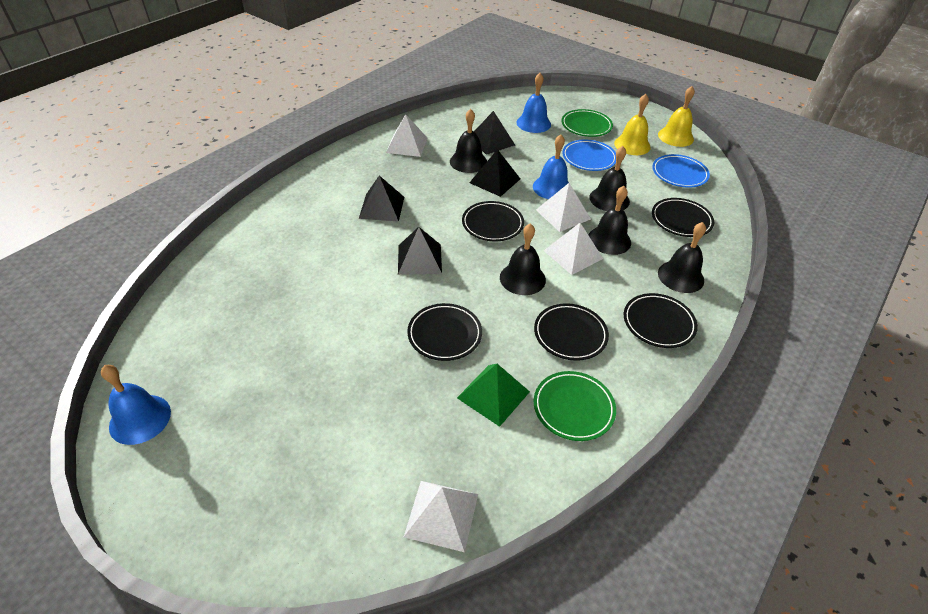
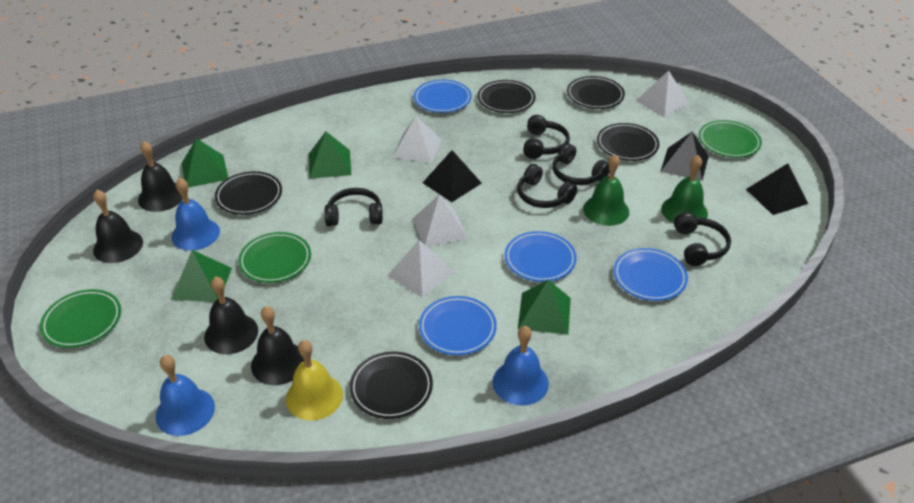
black bell: 5 -> 4
black headphones: 0 -> 5
black pyramid: 4 -> 3
blue plate: 2 -> 4
green bell: 0 -> 2
green plate: 2 -> 3
green pyramid: 1 -> 4
yellow bell: 2 -> 1

